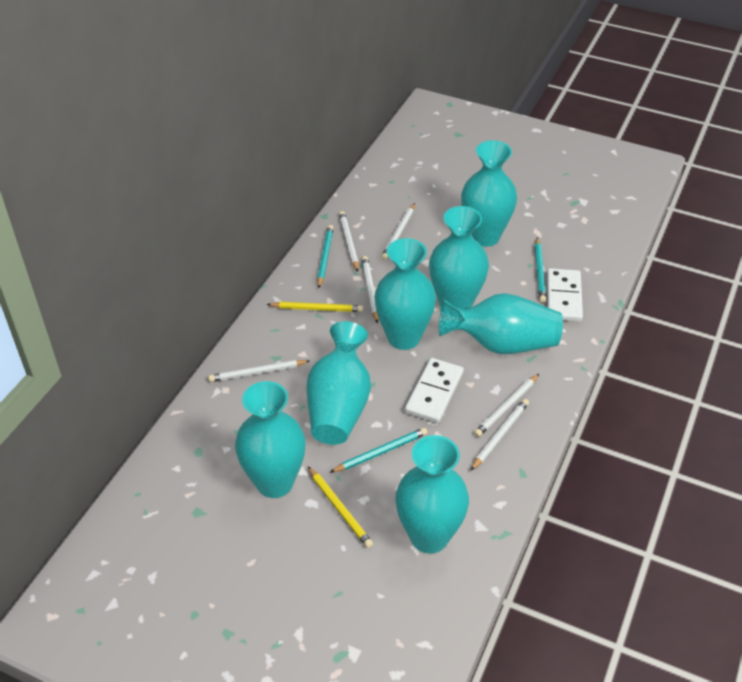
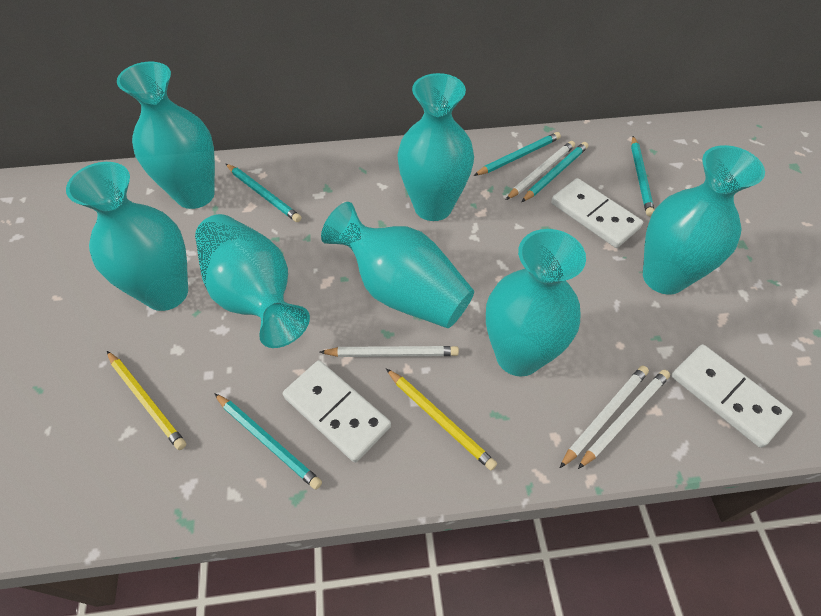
turquoise pencil: 3 -> 5
white domino: 2 -> 3
white pencil: 6 -> 4

